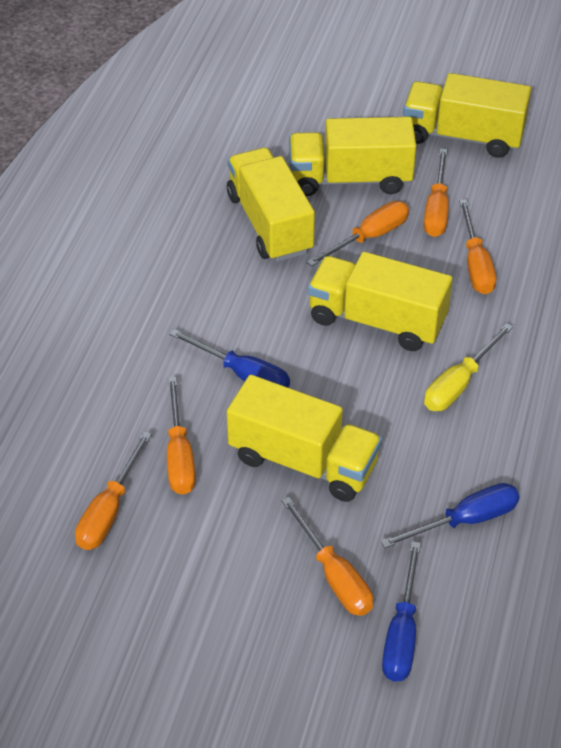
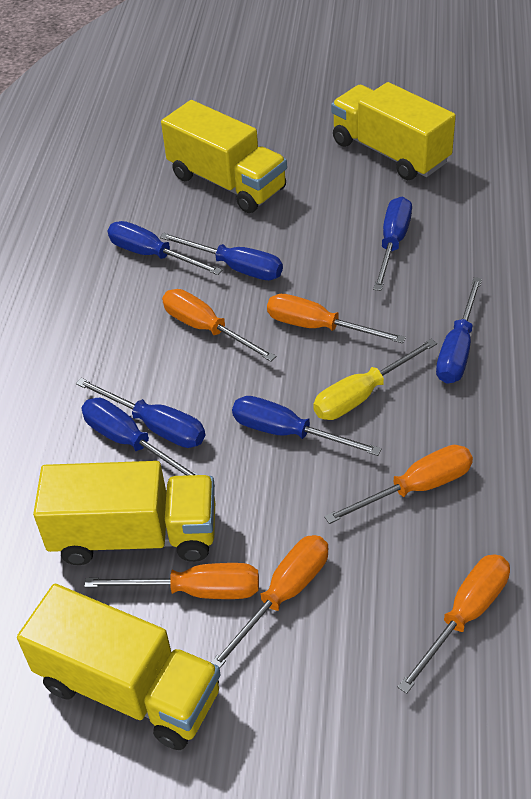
blue screwdriver: 3 -> 7
yellow truck: 5 -> 4

